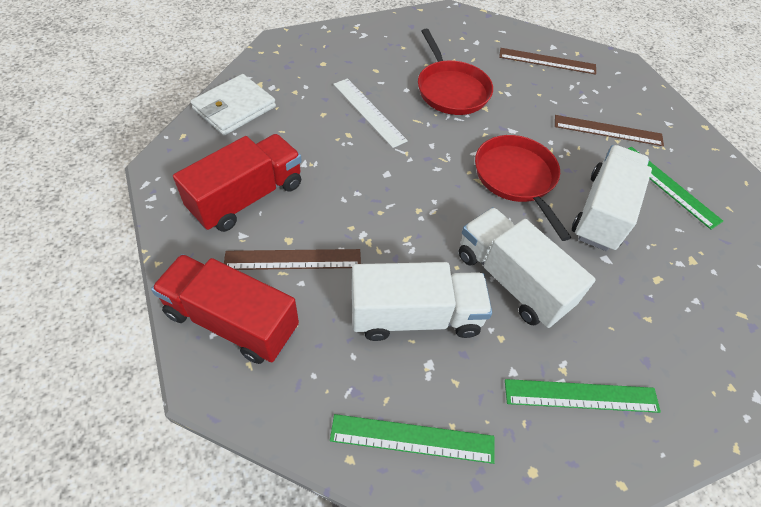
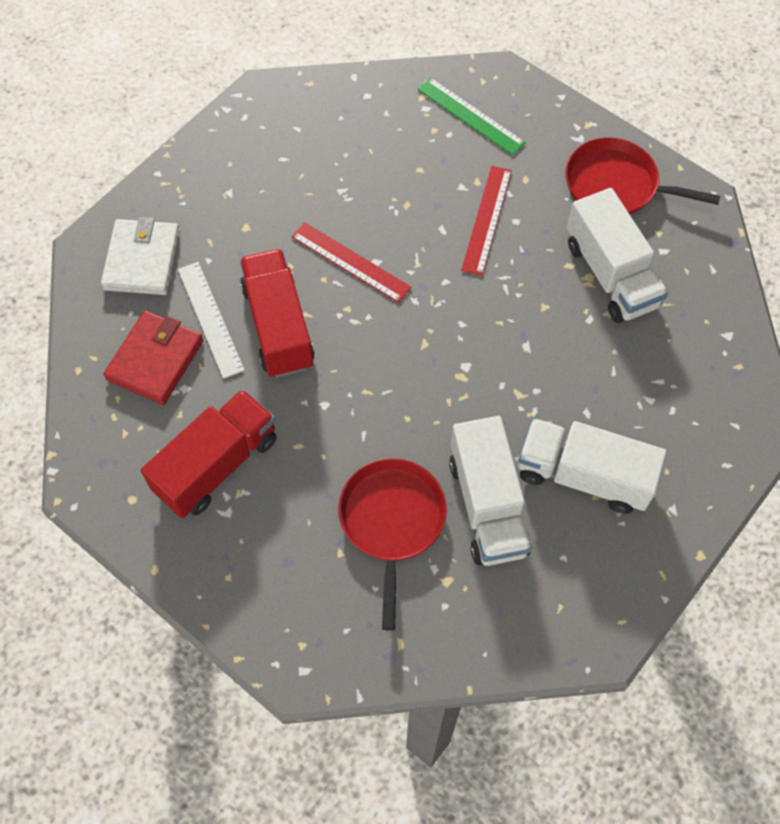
brown ruler: 3 -> 0
green ruler: 3 -> 1
red ruler: 0 -> 2
red wallet: 0 -> 1

